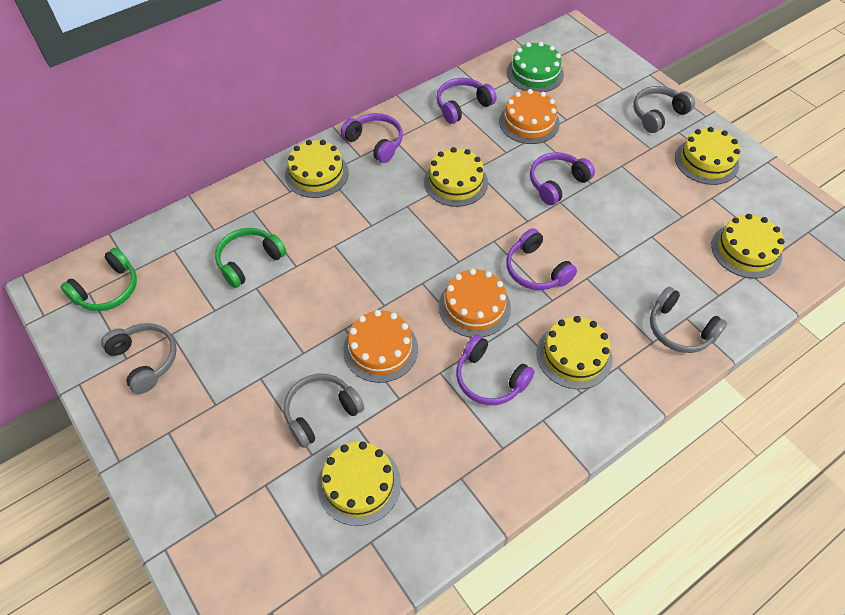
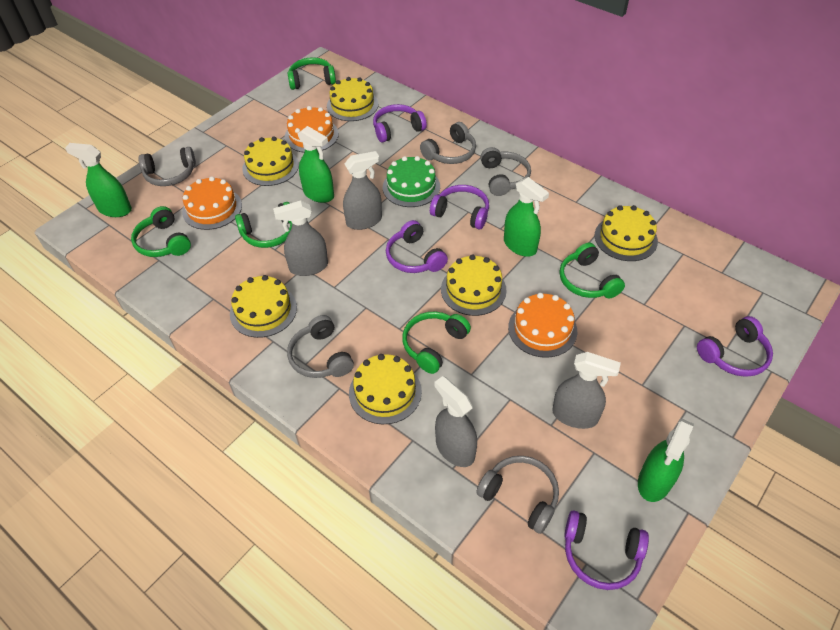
green headphones: 2 -> 5
green spray bottle: 0 -> 4
grey headphones: 4 -> 5
grey spray bottle: 0 -> 4

